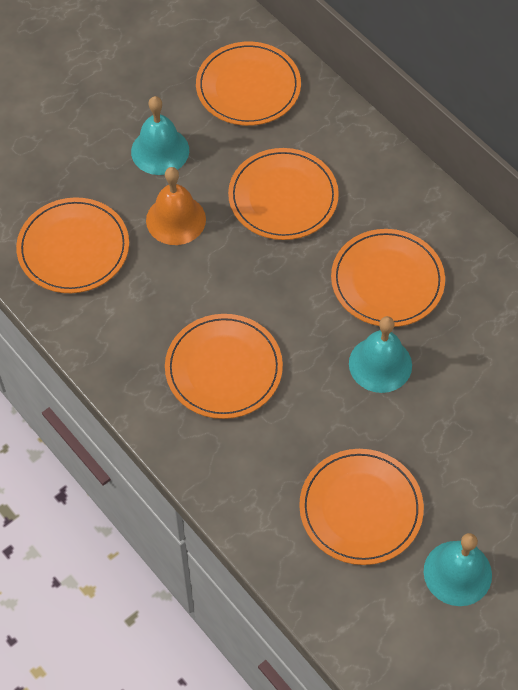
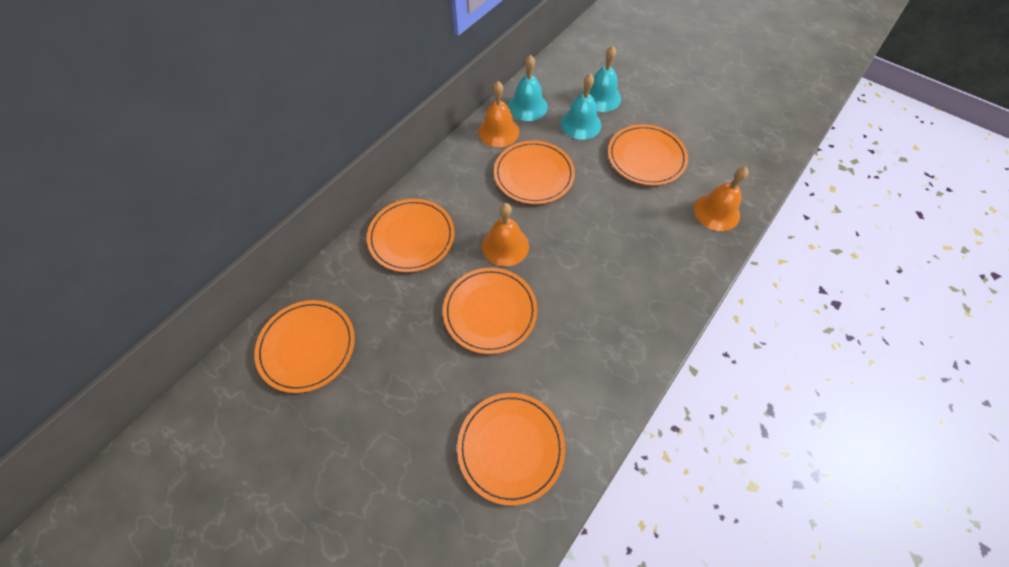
orange bell: 1 -> 3

